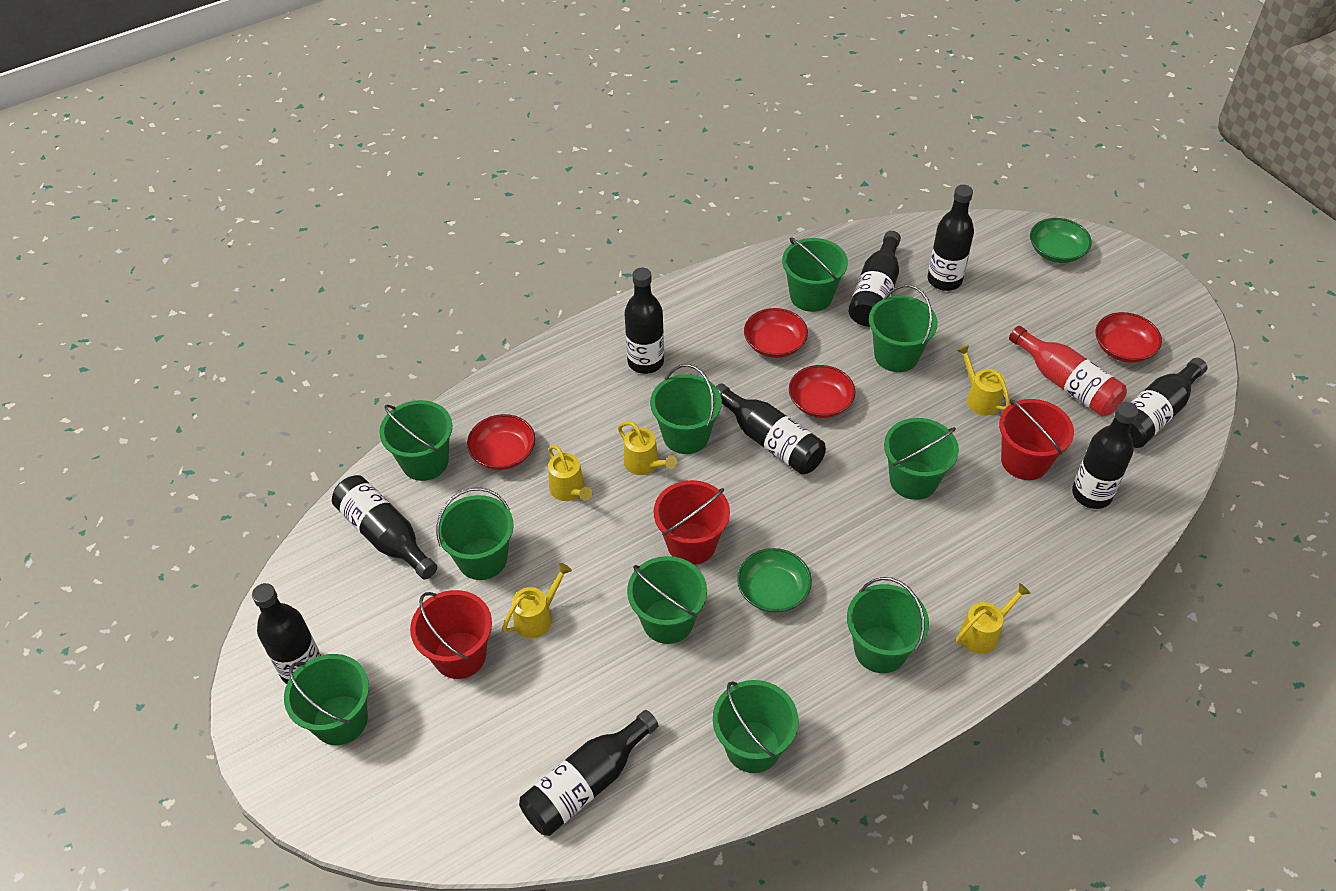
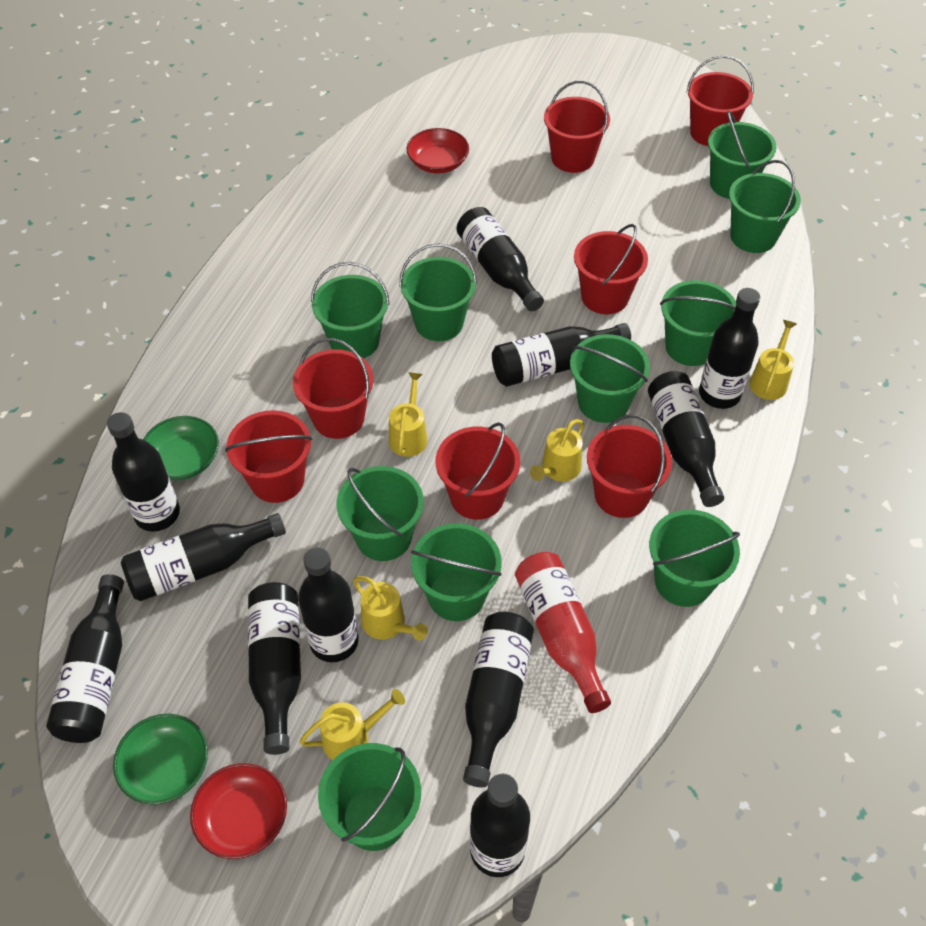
black bottle: 9 -> 11
red bowl: 4 -> 2
red bucket: 3 -> 7

